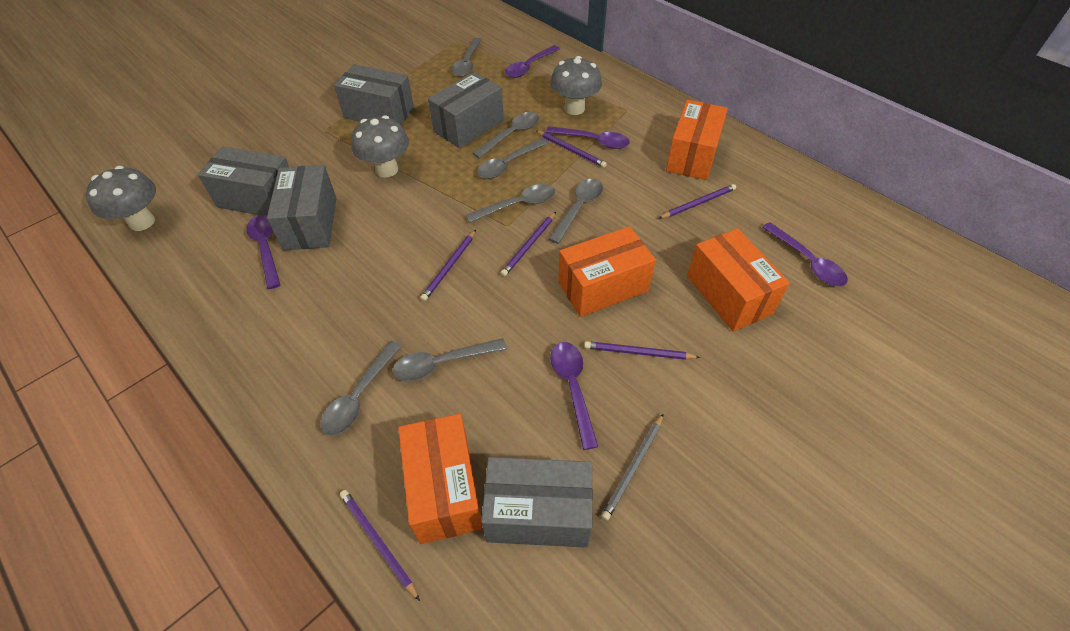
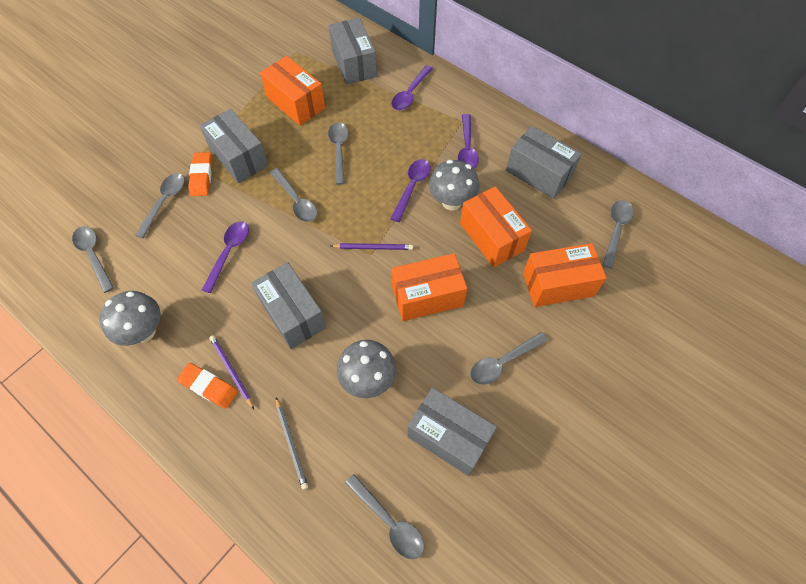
orange eraser: 0 -> 2
purple pencil: 6 -> 2
purple spoon: 5 -> 4

